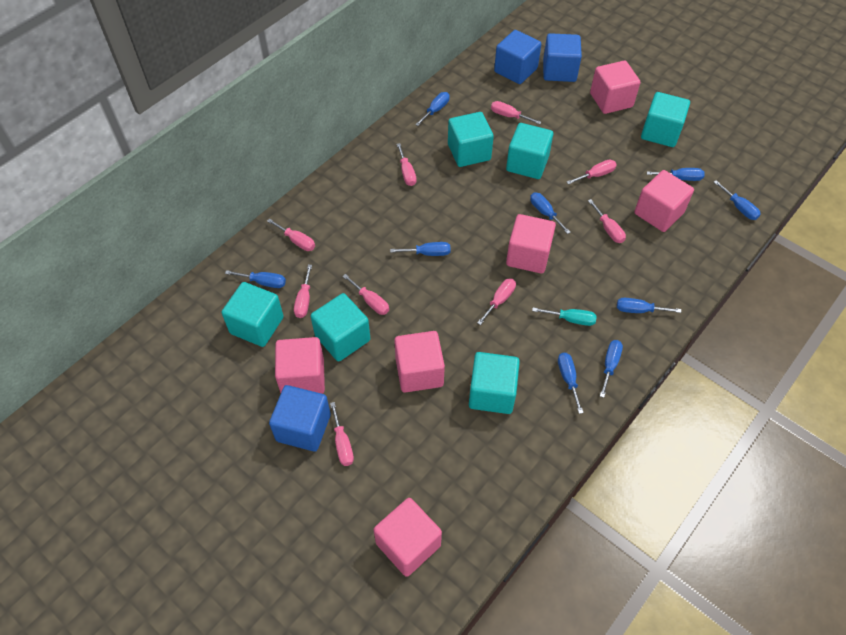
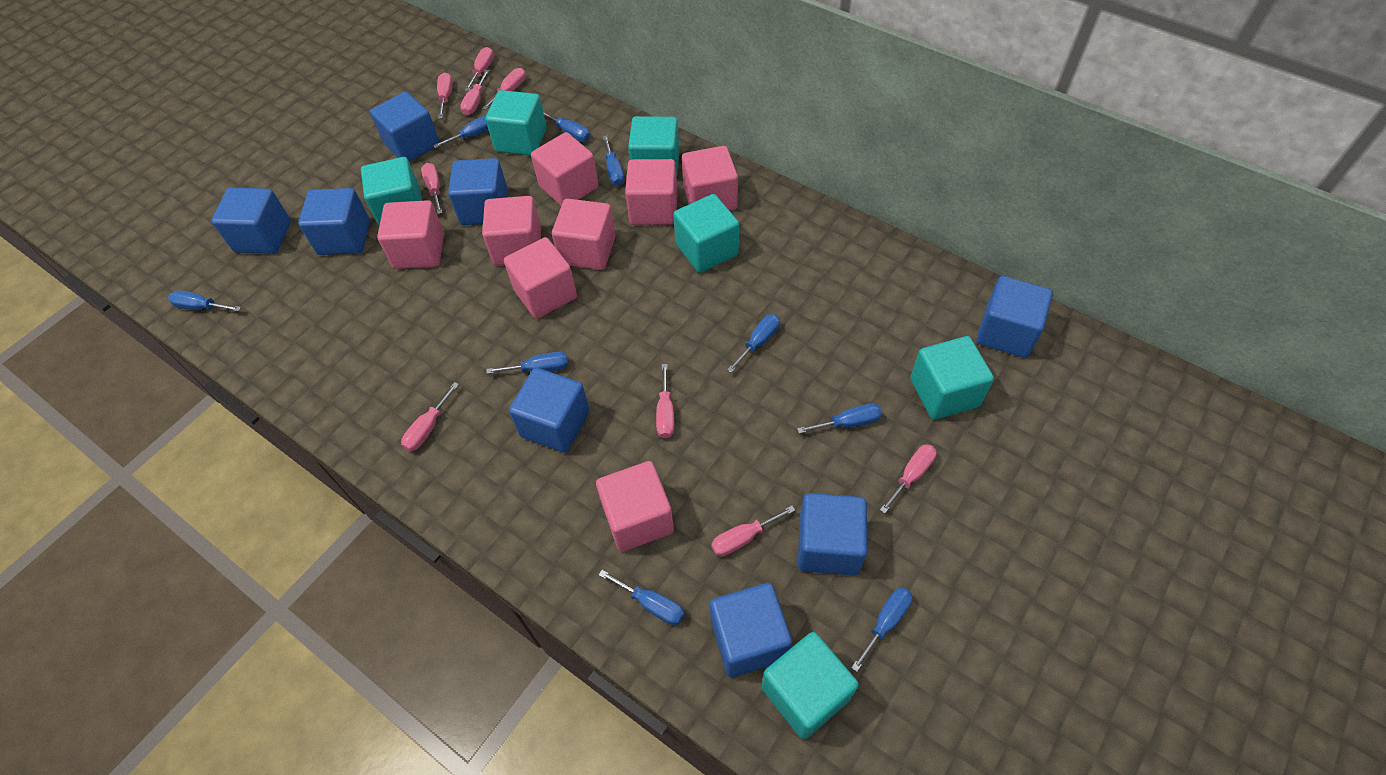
blue cube: 3 -> 8
pink cube: 6 -> 8
turquoise screwdriver: 1 -> 0

